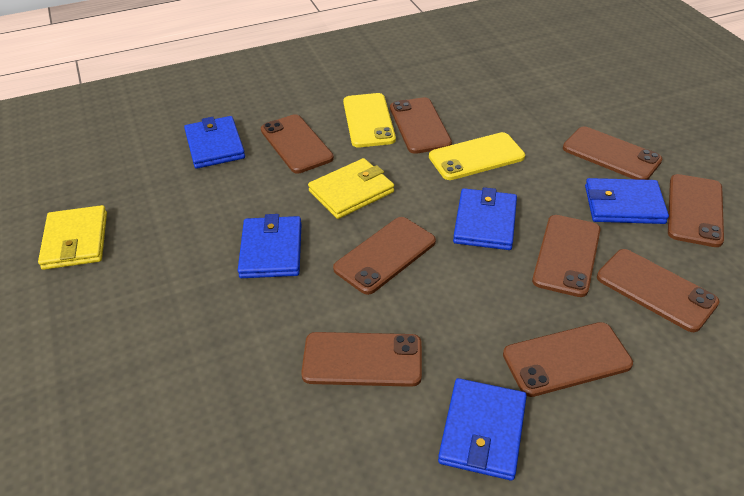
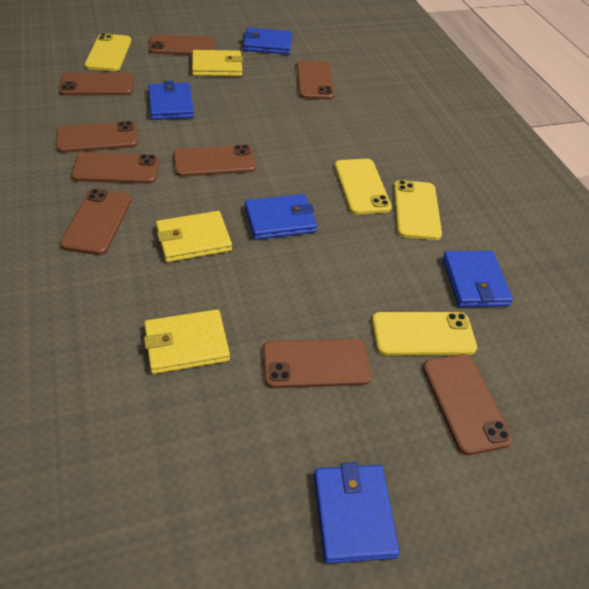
yellow phone: 2 -> 4
yellow wallet: 2 -> 3

